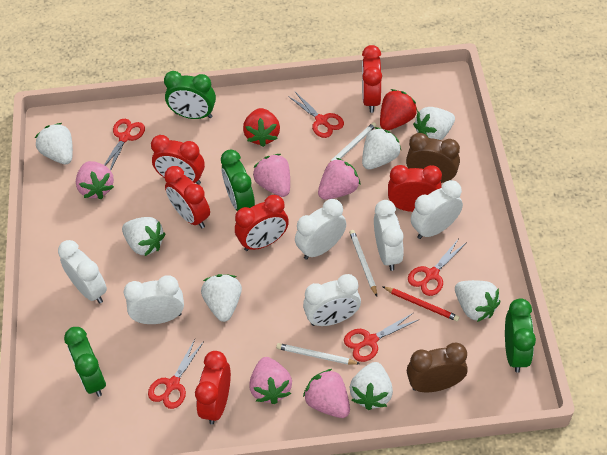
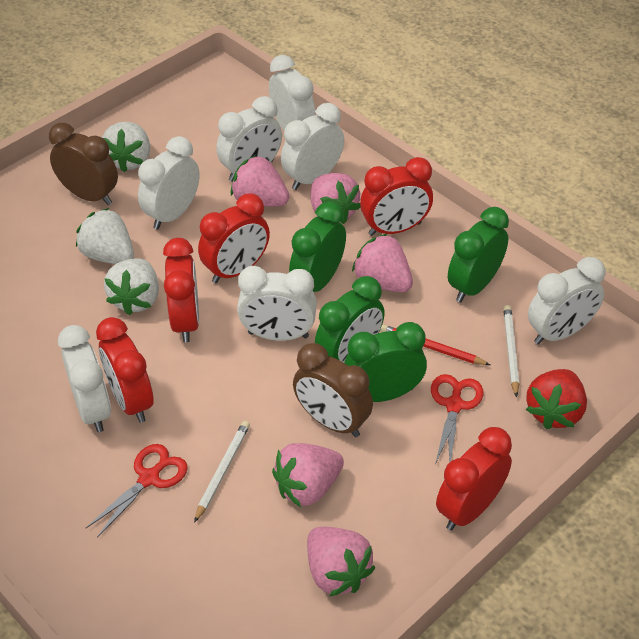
red clock: 6 -> 5
red scissors: 5 -> 2
red strawberry: 2 -> 1
white clock: 6 -> 7
white pencil: 3 -> 2
white strawberry: 7 -> 3

